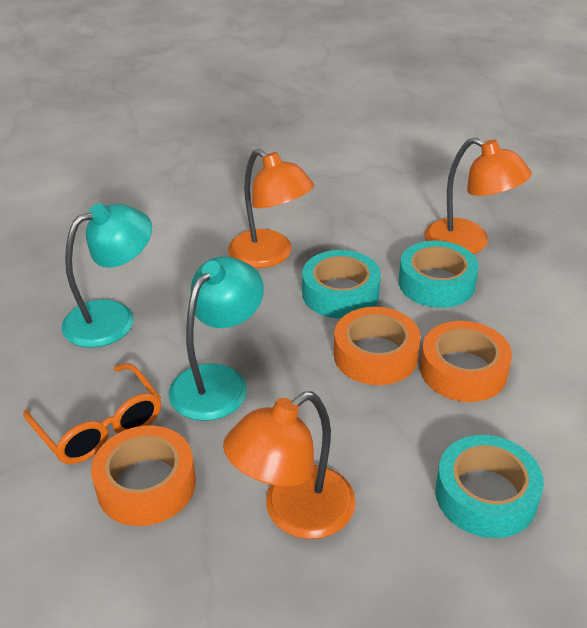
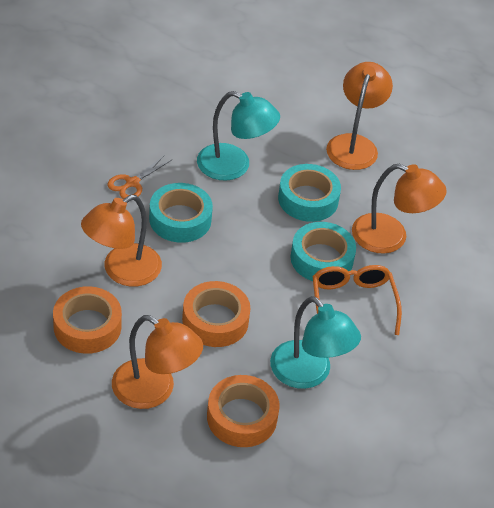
orange lamp: 3 -> 4
orange scissors: 0 -> 1

